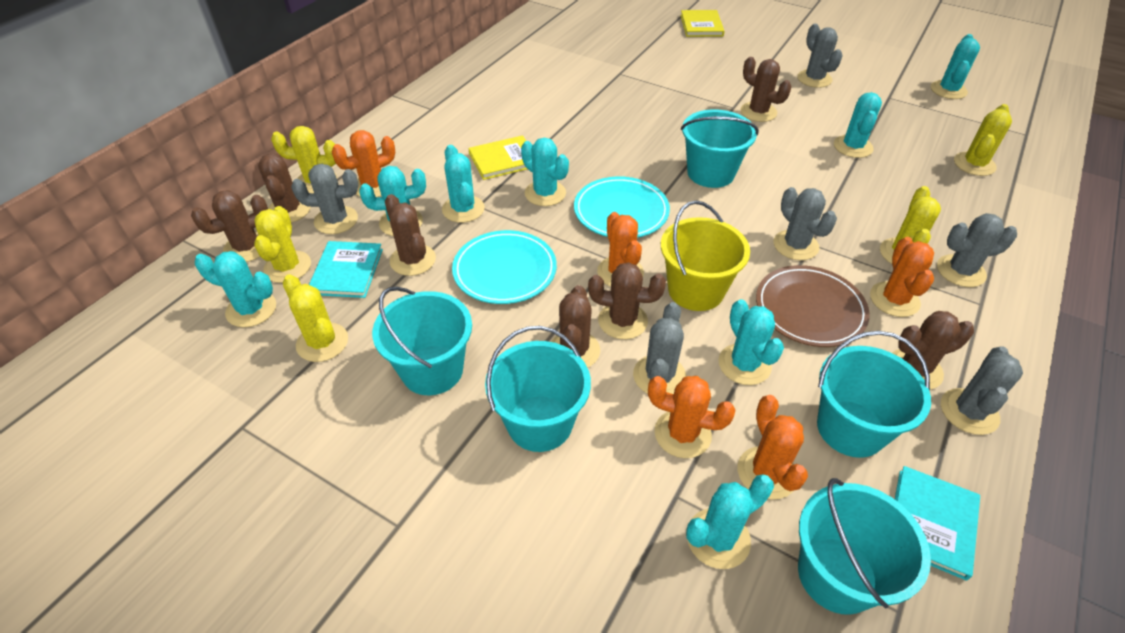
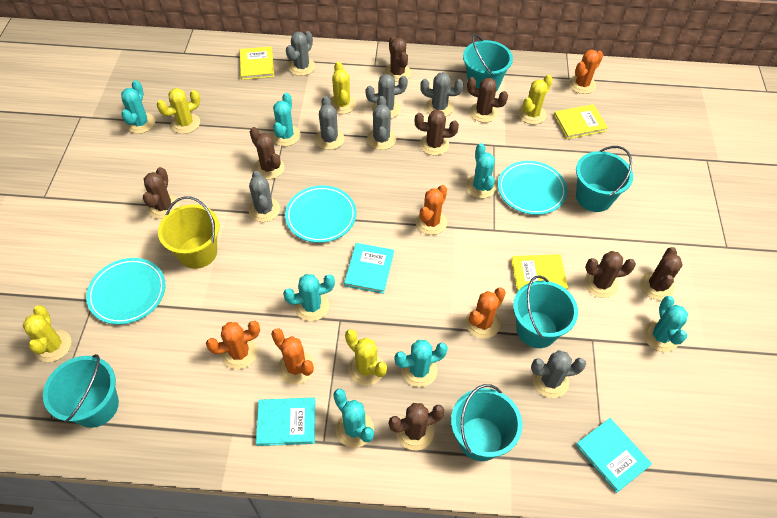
brown cactus: 7 -> 8
brown plate: 1 -> 0
grey cactus: 6 -> 7
turquoise book: 2 -> 3
turquoise cactus: 8 -> 7
turquoise plate: 2 -> 3
yellow book: 2 -> 3

